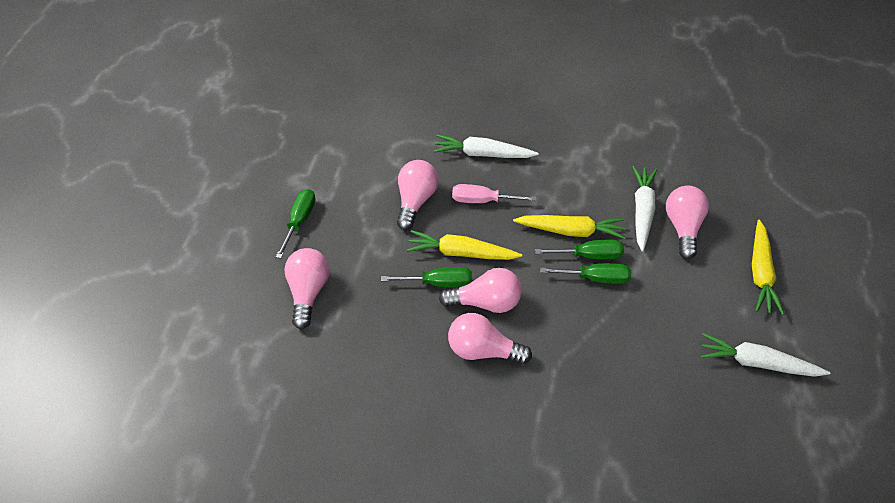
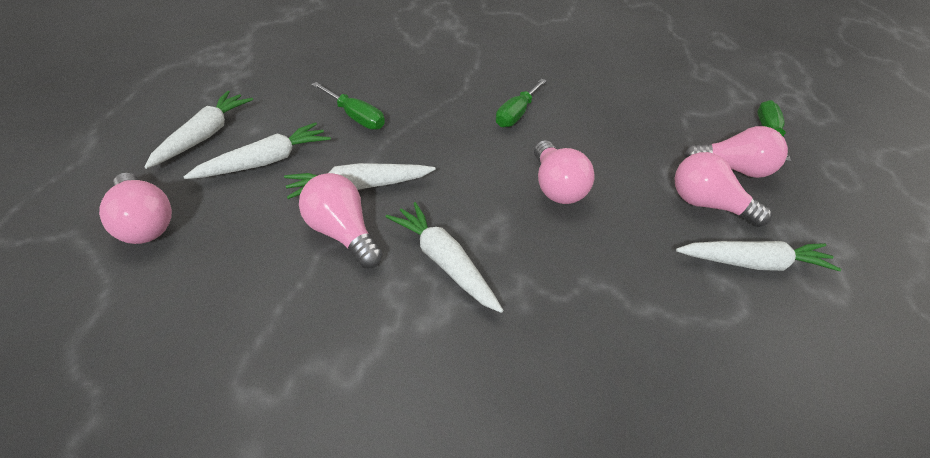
green screwdriver: 4 -> 3
pink screwdriver: 1 -> 0
white carrot: 3 -> 5
yellow carrot: 3 -> 0

